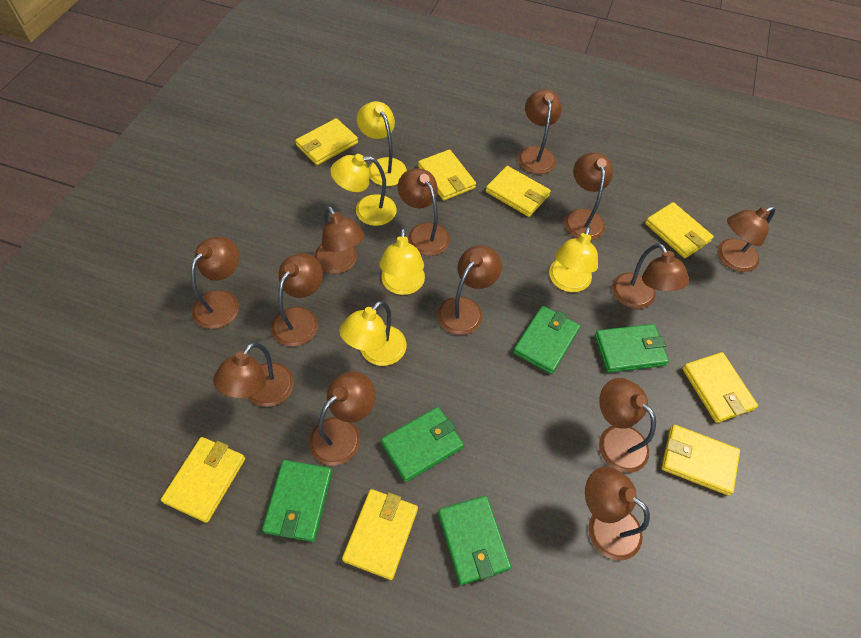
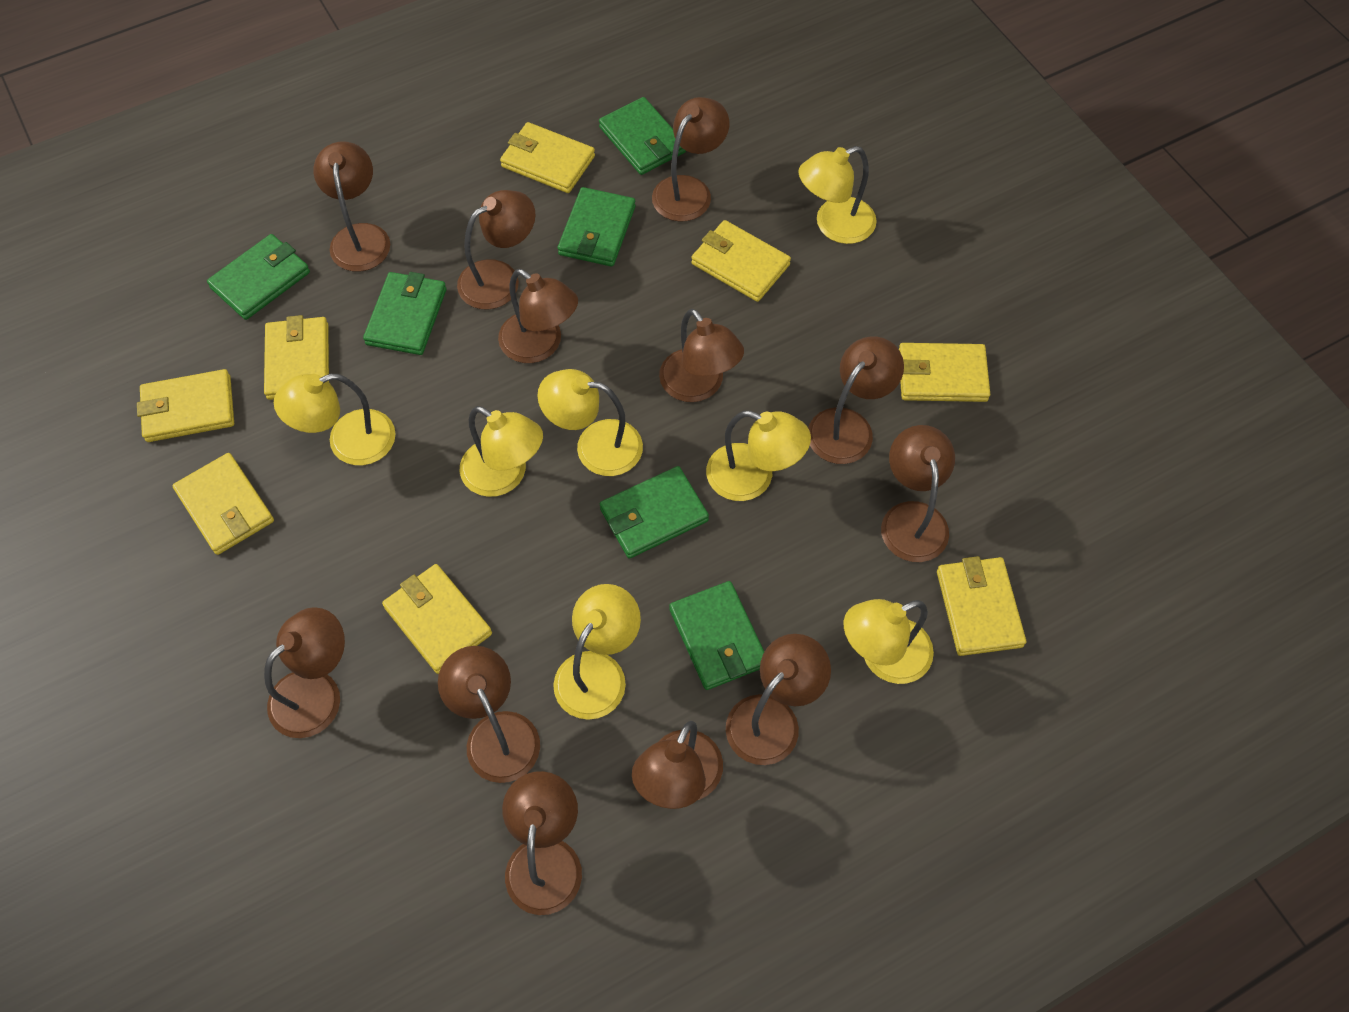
brown lamp: 13 -> 12
green wallet: 5 -> 6
yellow lamp: 5 -> 7

